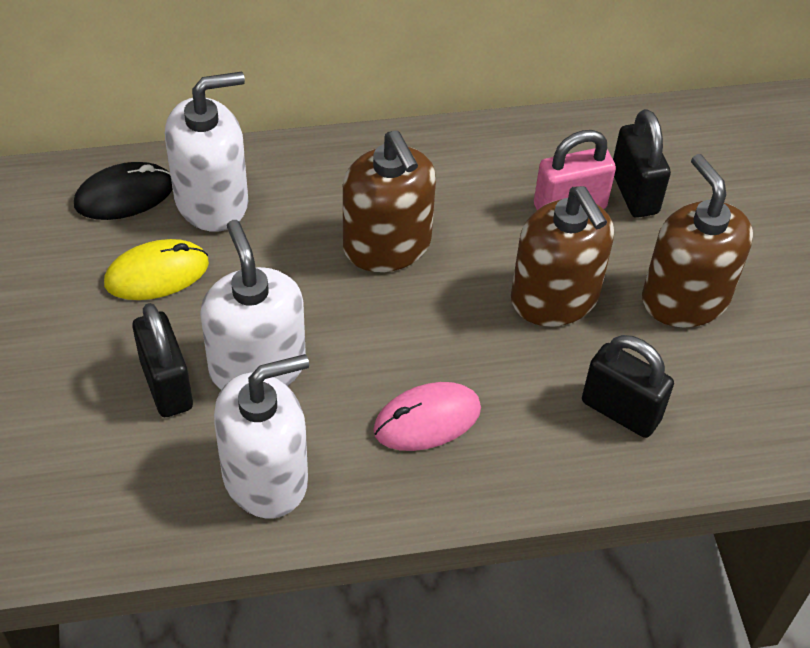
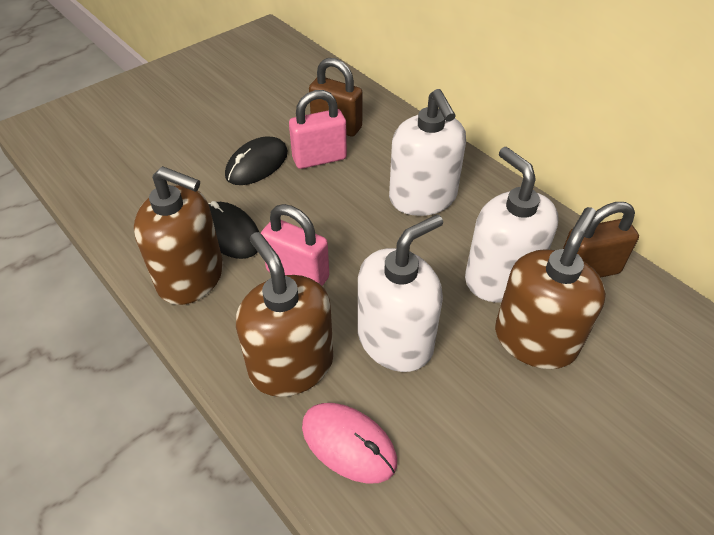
black mouse: 1 -> 2
black padlock: 3 -> 0
brown padlock: 0 -> 2
pink padlock: 1 -> 2
yellow mouse: 1 -> 0

